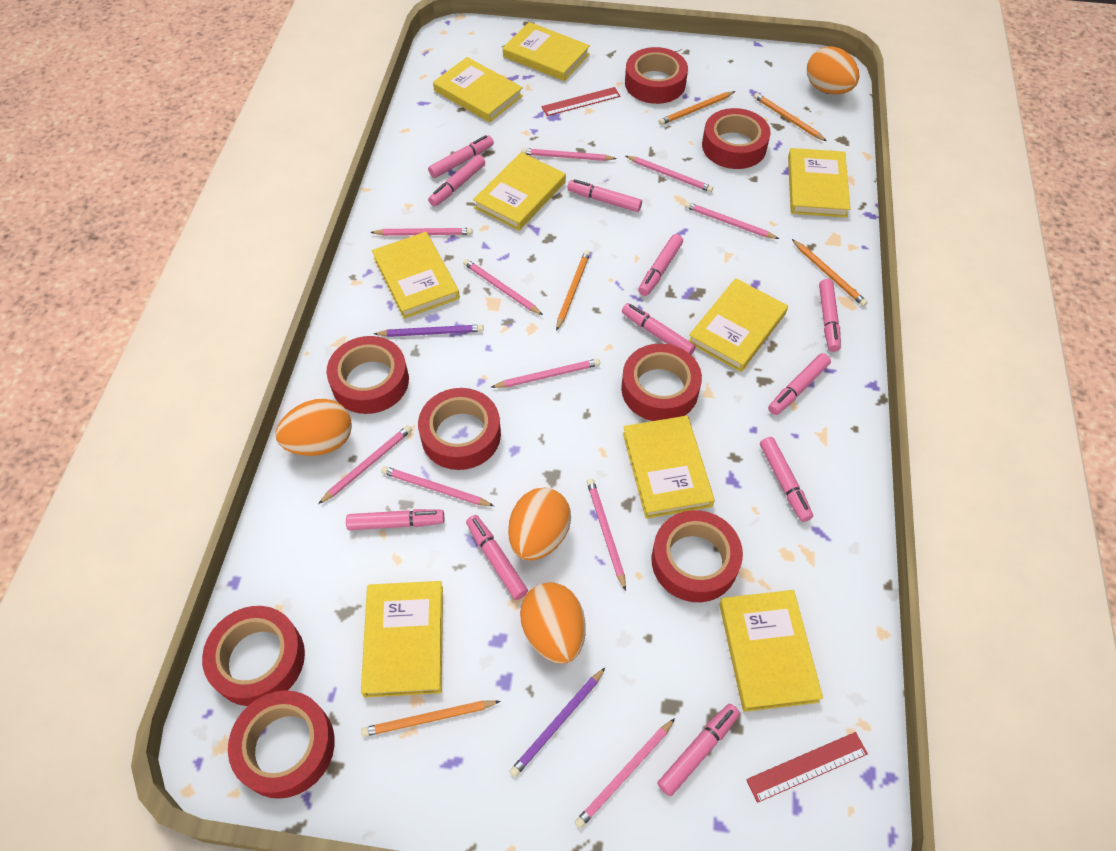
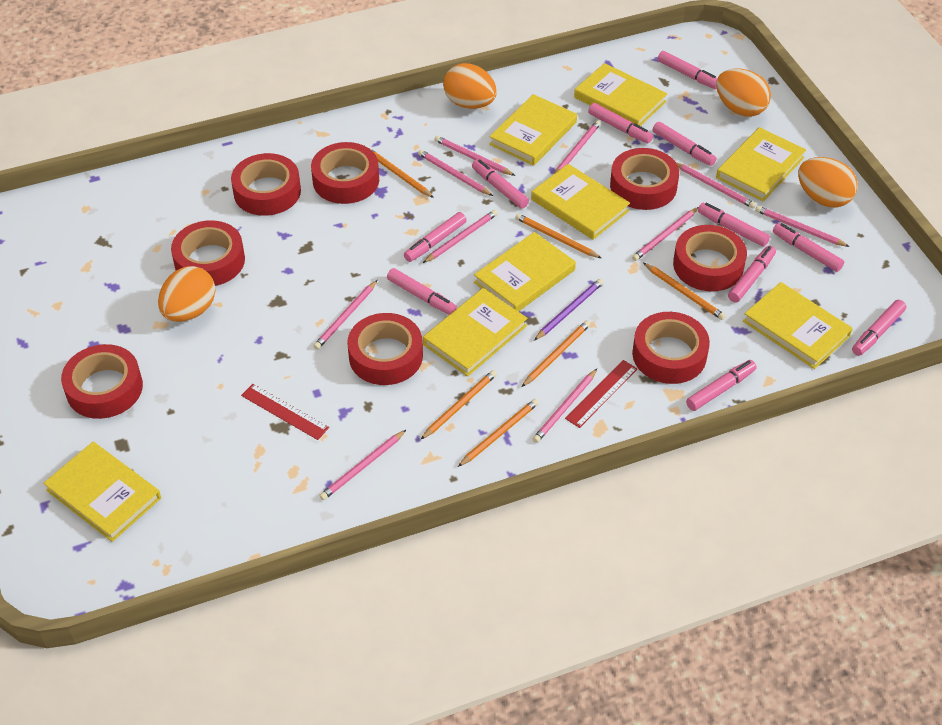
orange pencil: 5 -> 6
purple pencil: 2 -> 1
yellow book: 9 -> 8

